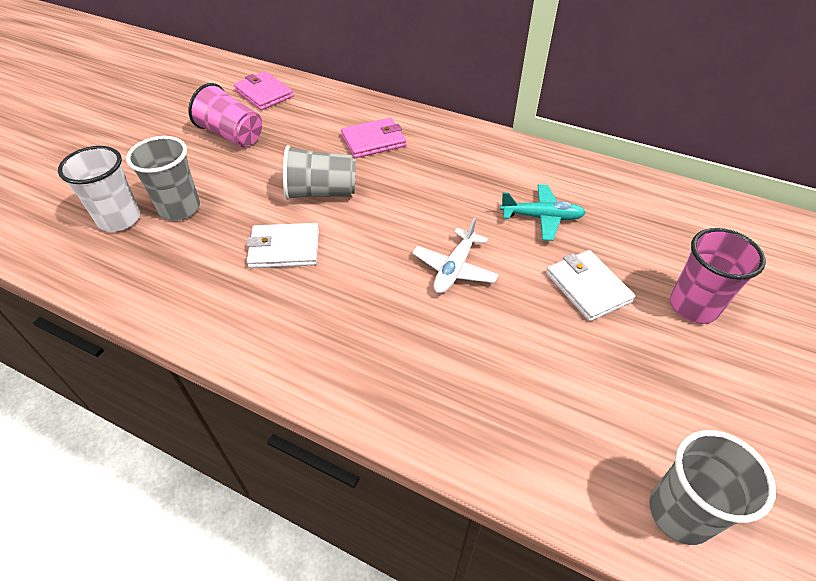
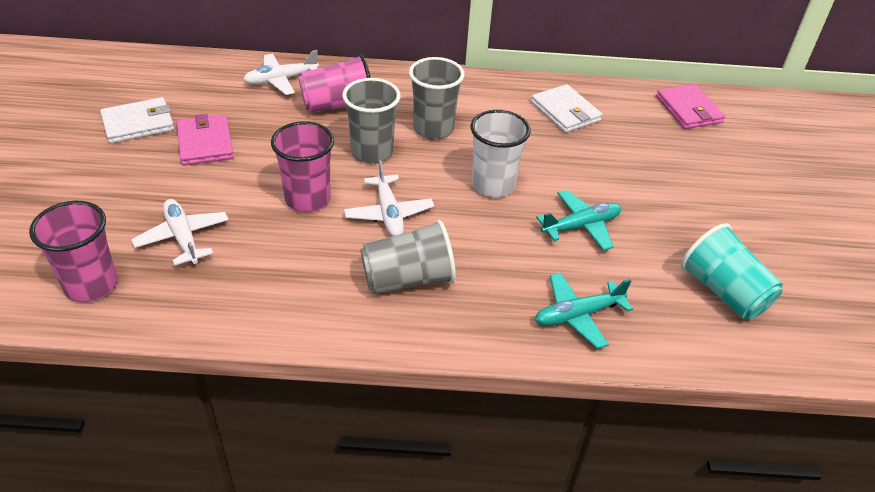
pink cup: 2 -> 3
turquoise cup: 0 -> 1
turquoise plane: 1 -> 2
white plane: 1 -> 3

